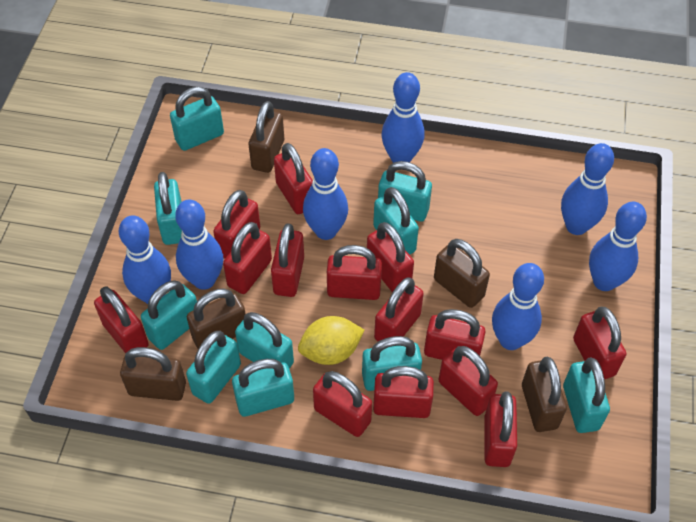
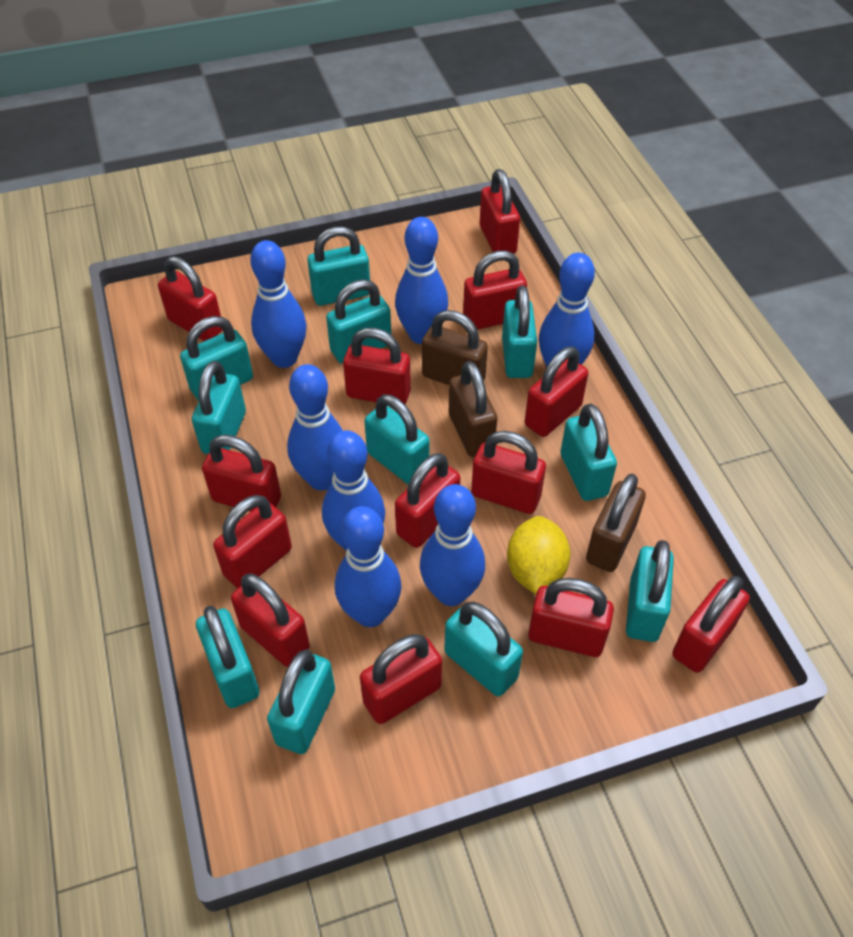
brown padlock: 5 -> 3
red padlock: 14 -> 13
turquoise padlock: 10 -> 11

